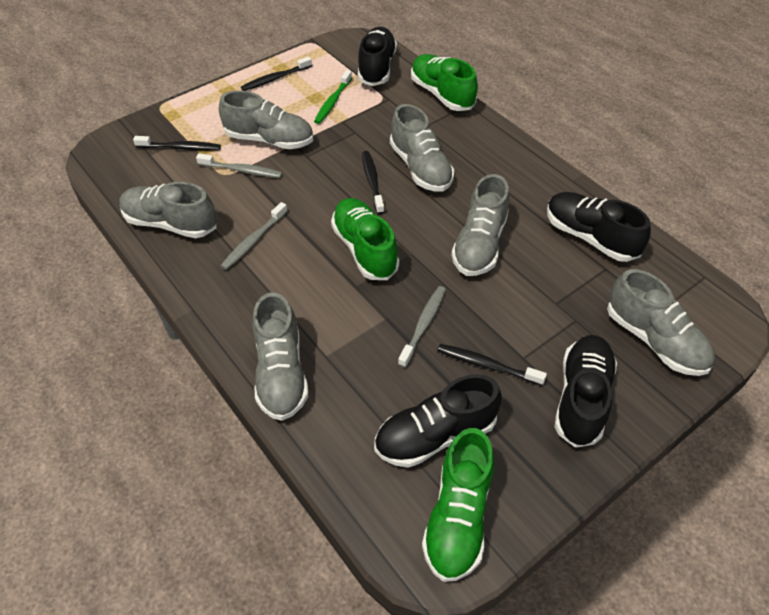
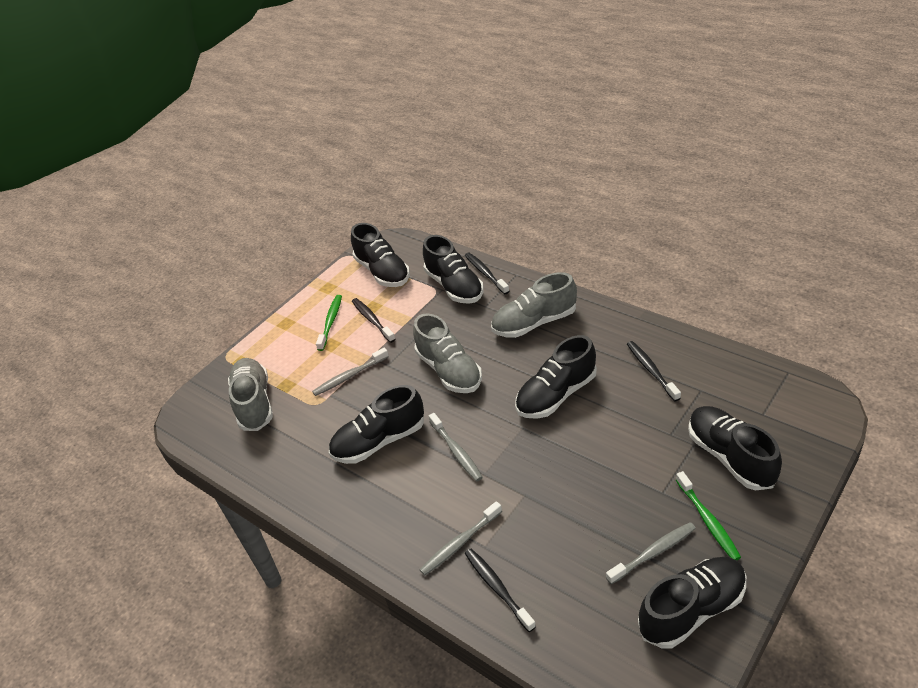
black shoe: 4 -> 6
green shoe: 3 -> 0
green toothbrush: 1 -> 2
grey shoe: 6 -> 3
grey toothbrush: 3 -> 4

